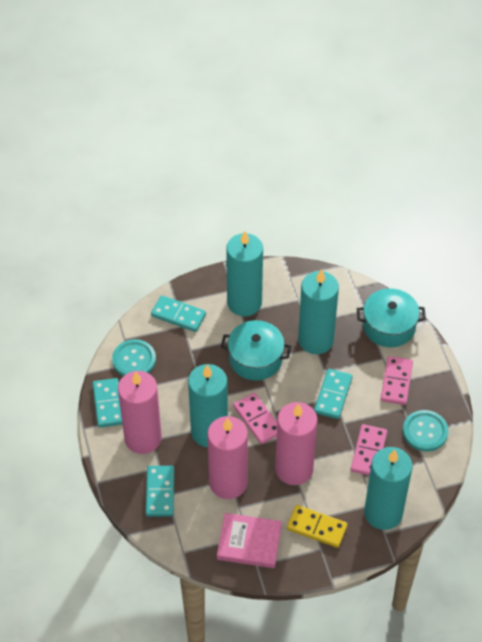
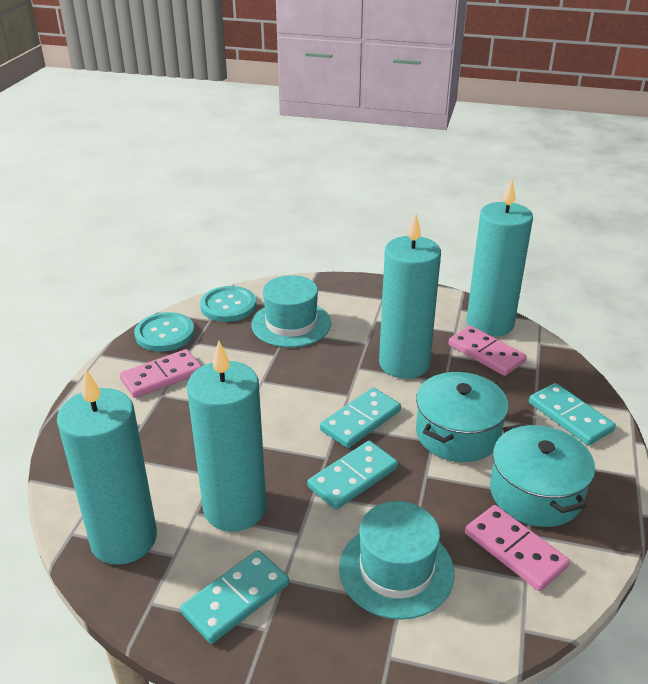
pink book: 1 -> 0
pink candle: 3 -> 0
turquoise hat: 0 -> 2
yellow domino: 1 -> 0

